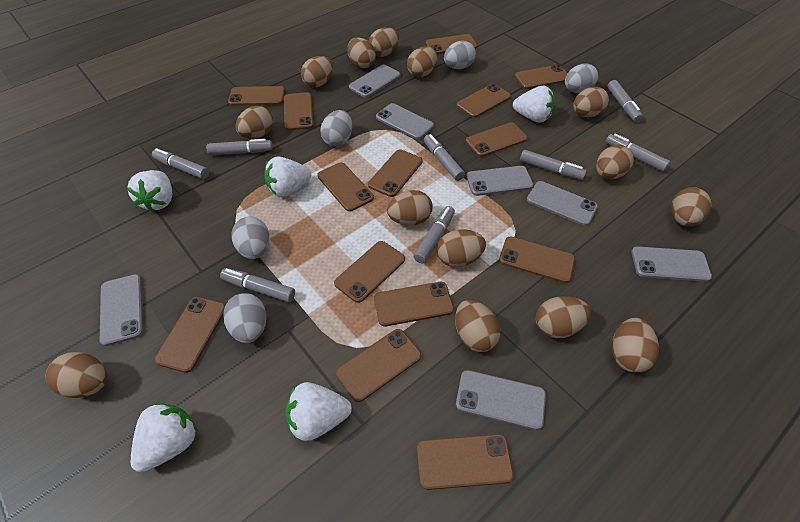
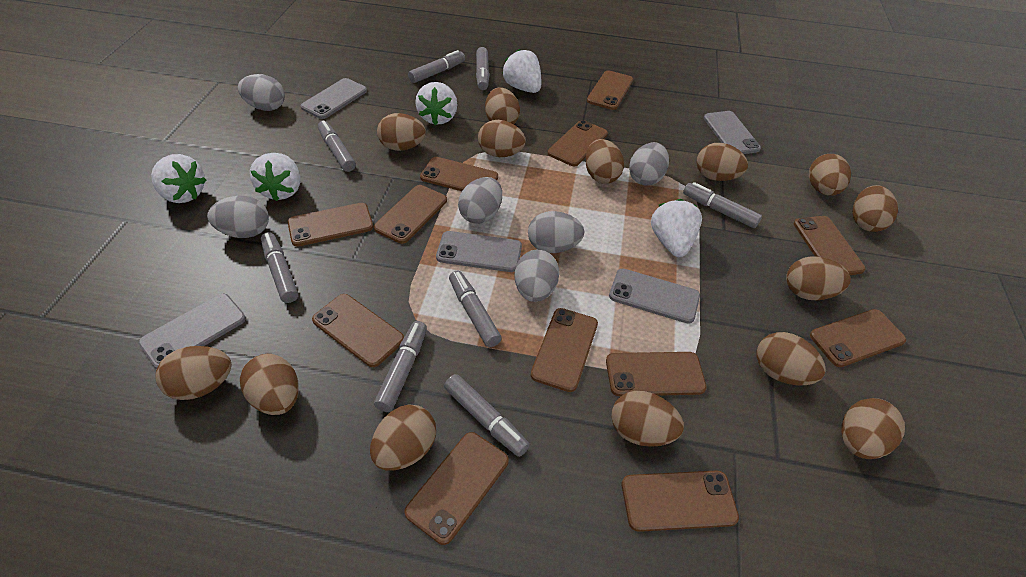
brown phone: 14 -> 12
grey egg: 5 -> 6
grey phone: 7 -> 5

